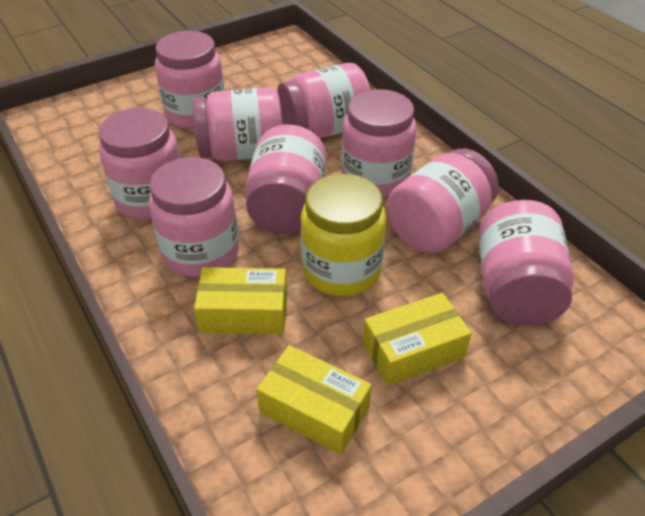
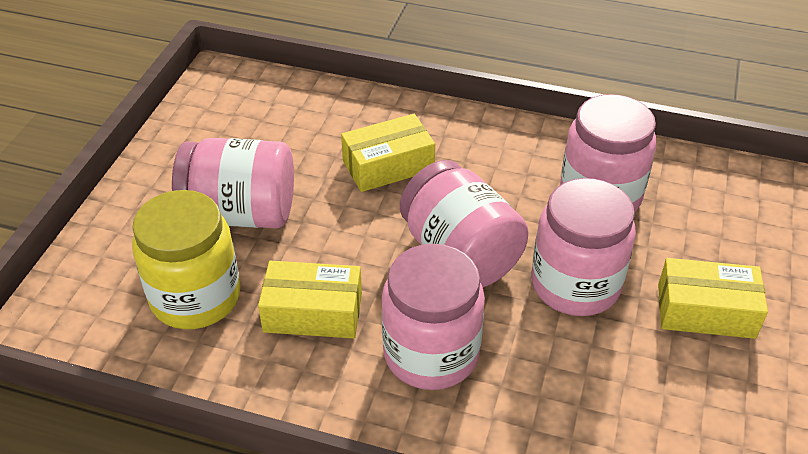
pink jar: 9 -> 5

